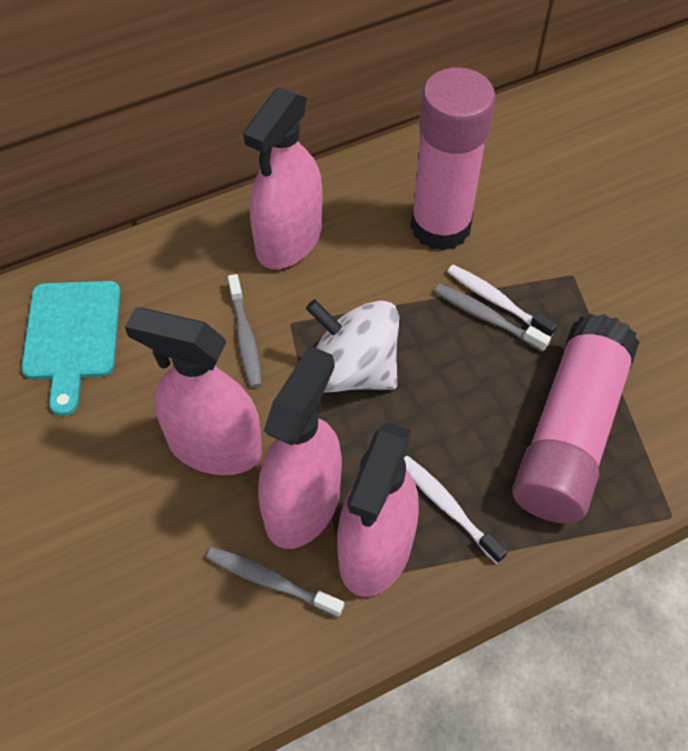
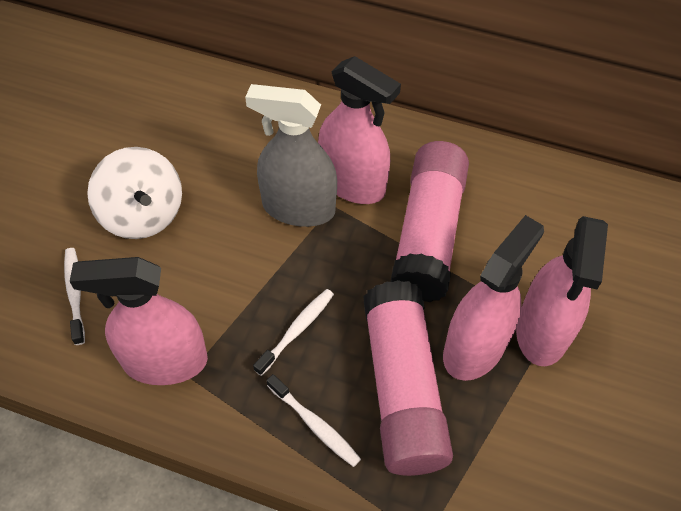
grey spray bottle: 0 -> 1
grey toothbrush: 3 -> 0
turquoise cutting board: 1 -> 0
white toothbrush: 2 -> 3

